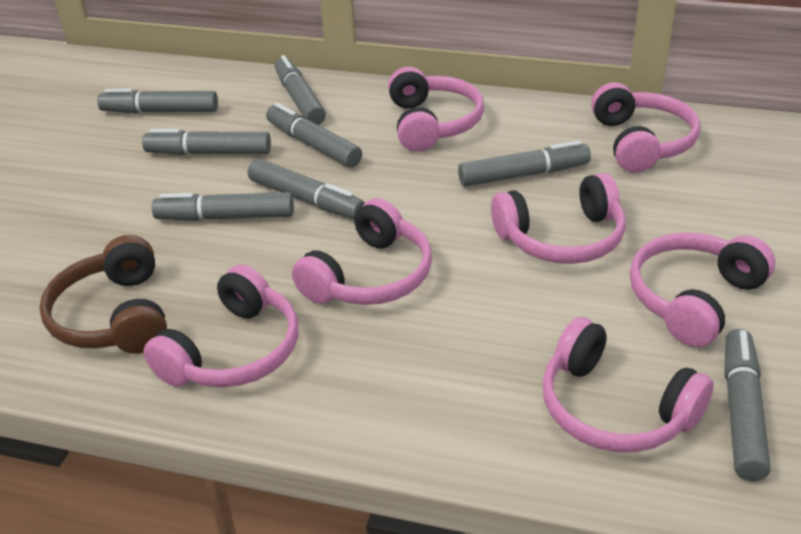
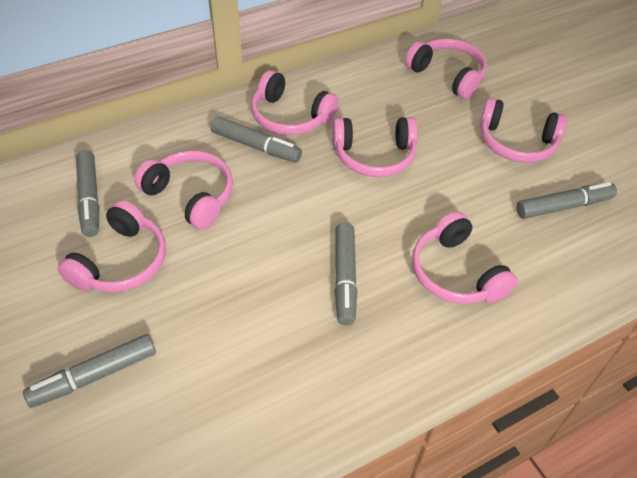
brown headphones: 1 -> 0
grey marker: 8 -> 5

